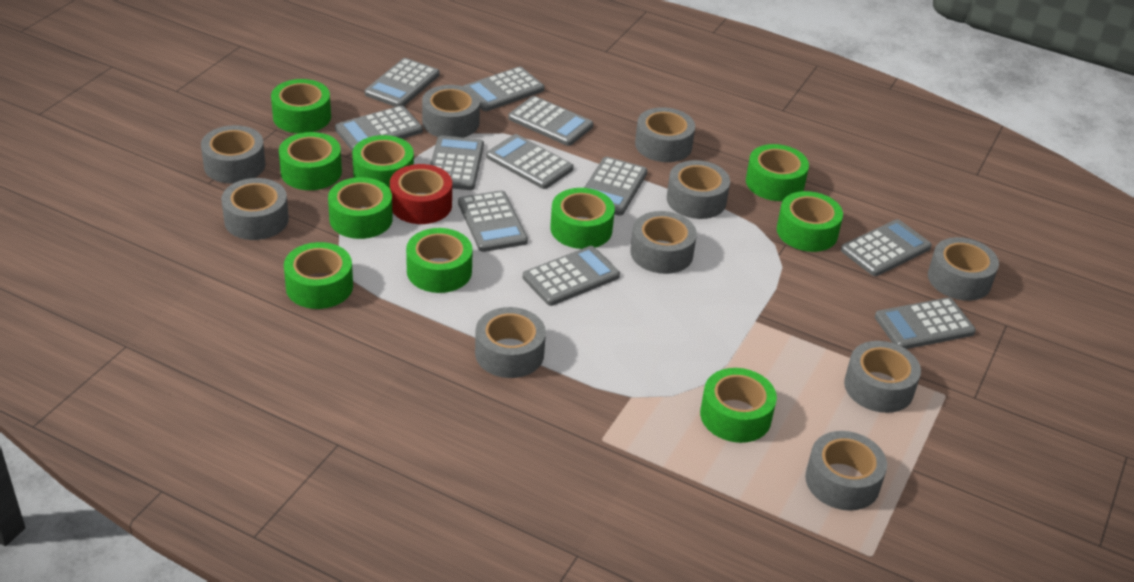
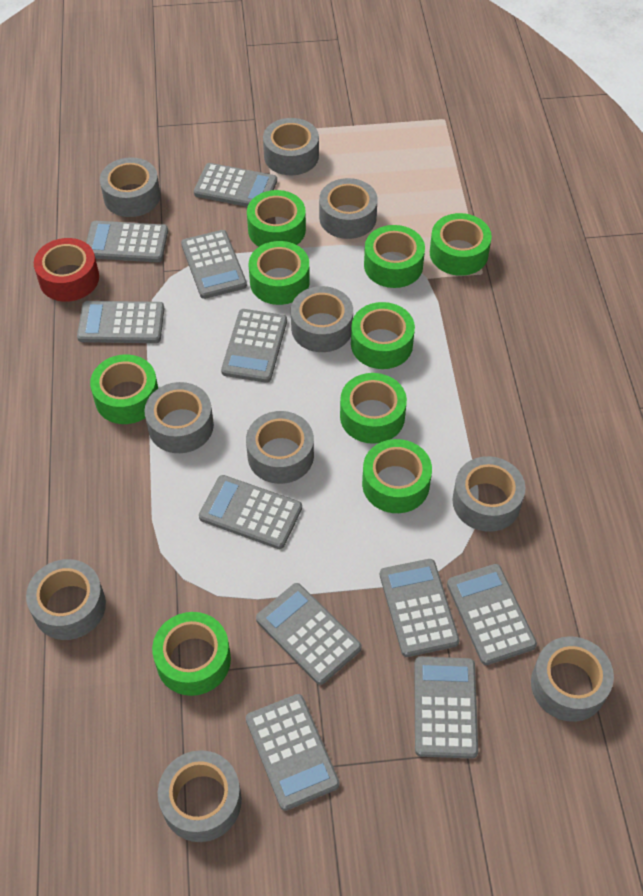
green tape: 10 -> 9

